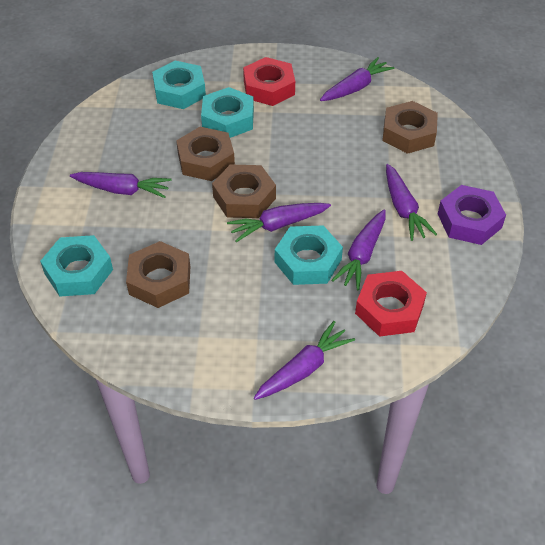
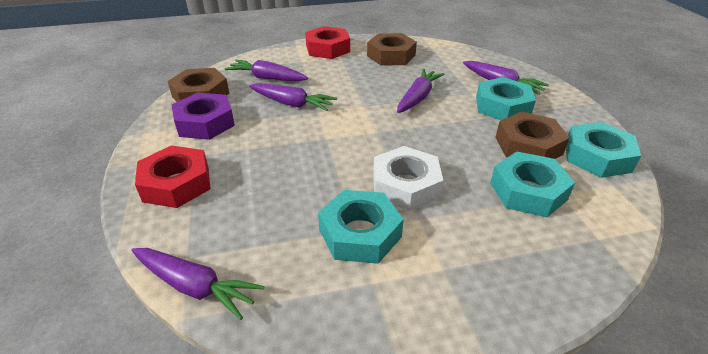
brown nut: 4 -> 3
purple carrot: 6 -> 5
white nut: 0 -> 1

